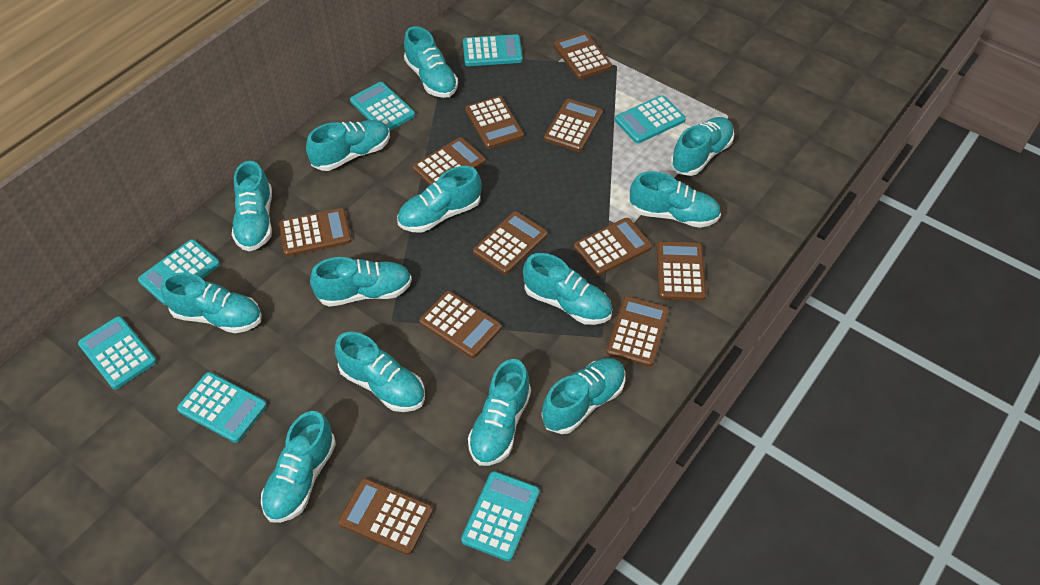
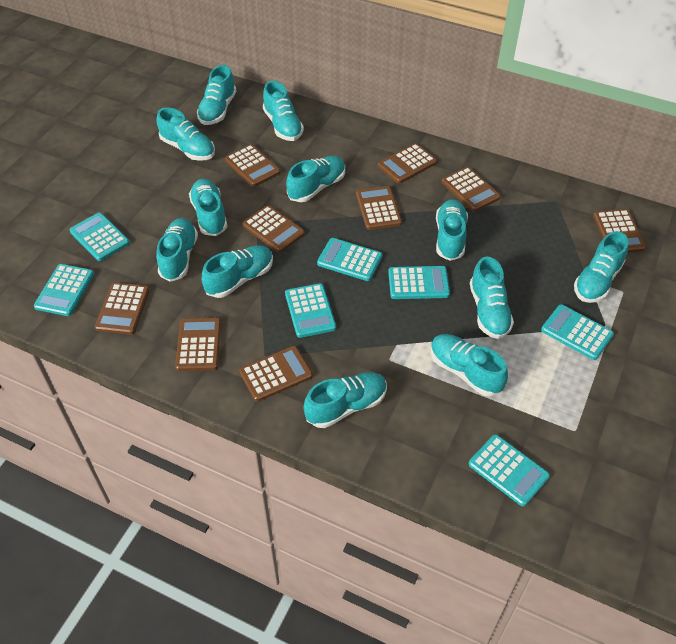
brown calculator: 11 -> 9
turquoise shoe: 13 -> 12

